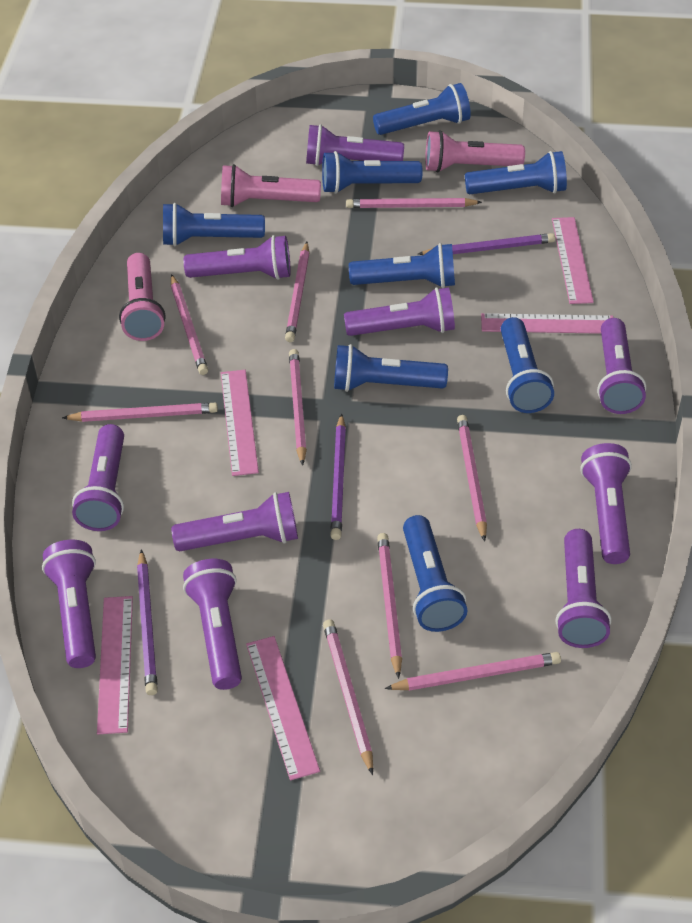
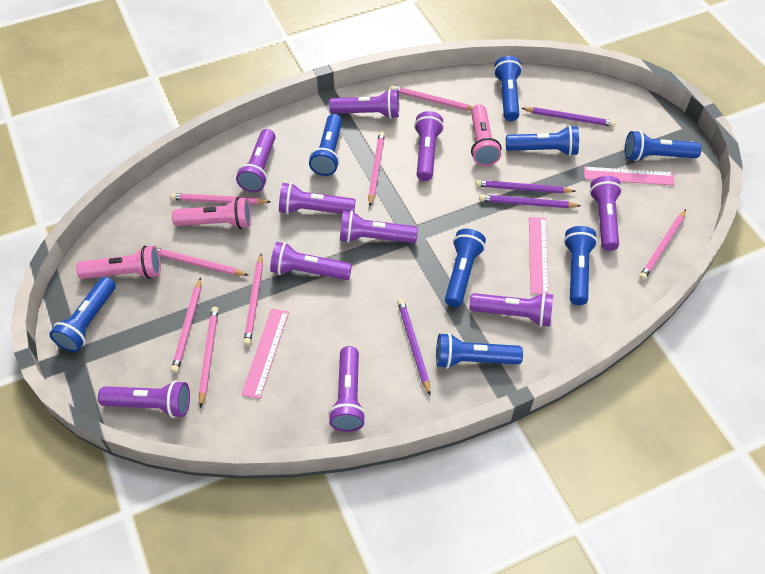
pink pencil: 9 -> 8
pink ruler: 5 -> 3
purple pencil: 3 -> 4

